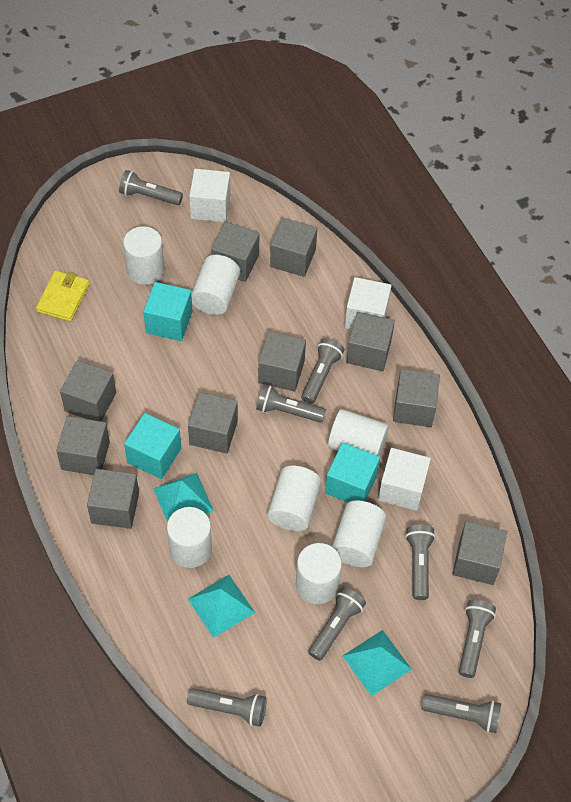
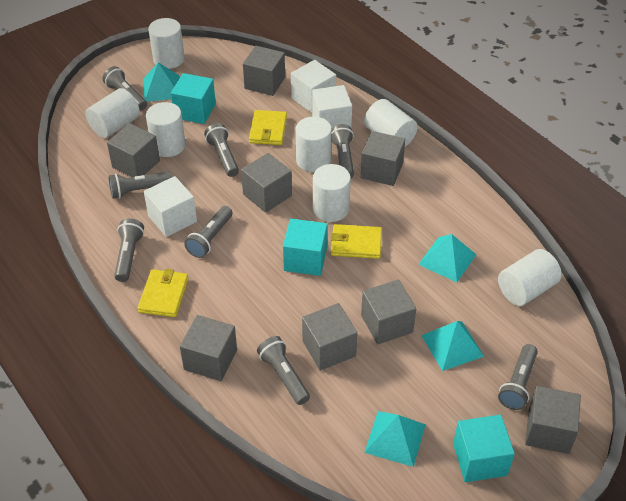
grey cube: 10 -> 8
turquoise pyramid: 3 -> 4
yellow wallet: 1 -> 3

